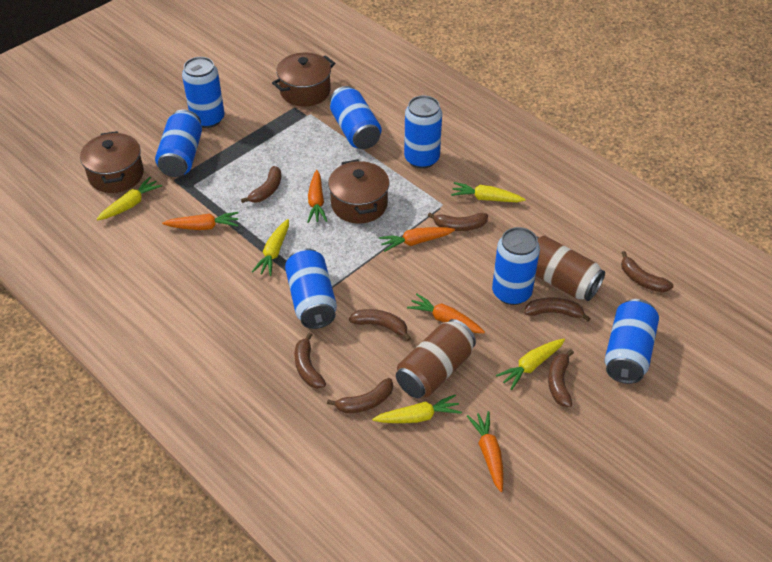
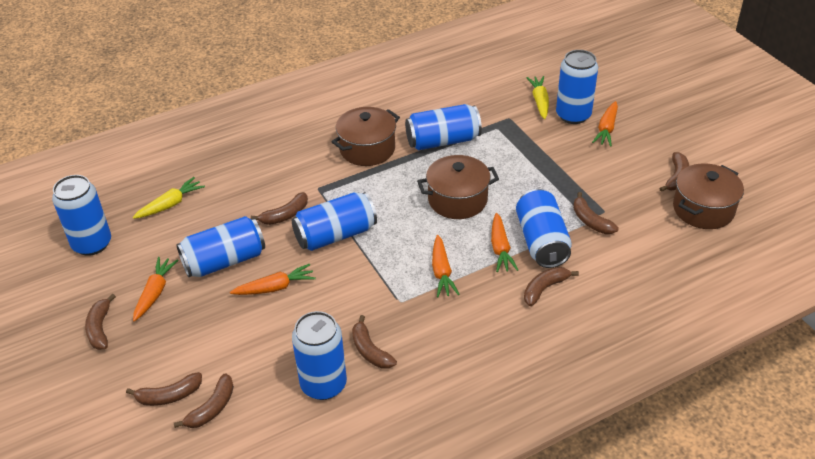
brown can: 2 -> 0
yellow carrot: 5 -> 2

